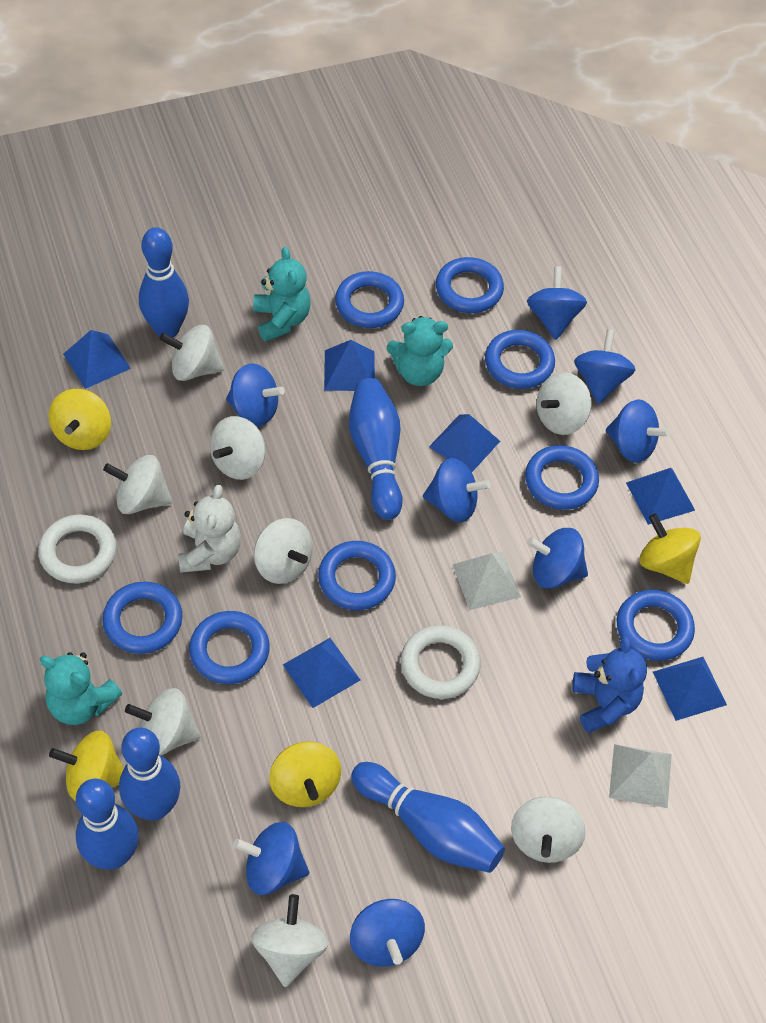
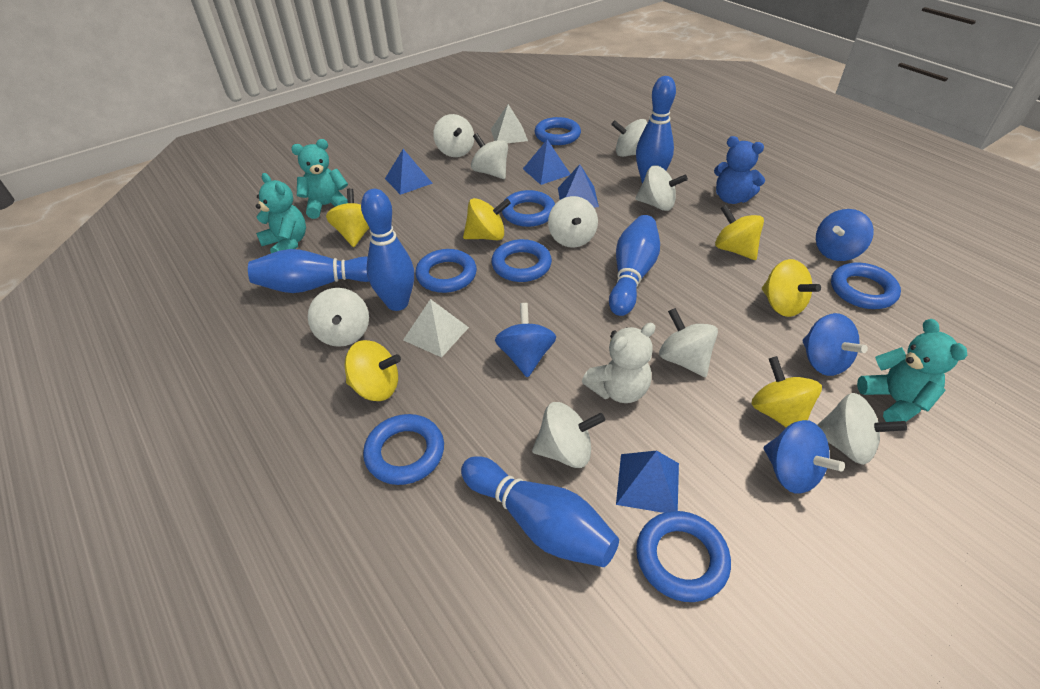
blue pyramid: 6 -> 4
blue ring: 8 -> 7
blue spinning top: 8 -> 4
white ring: 2 -> 0
white spinning top: 8 -> 9
yellow spinning top: 4 -> 6

